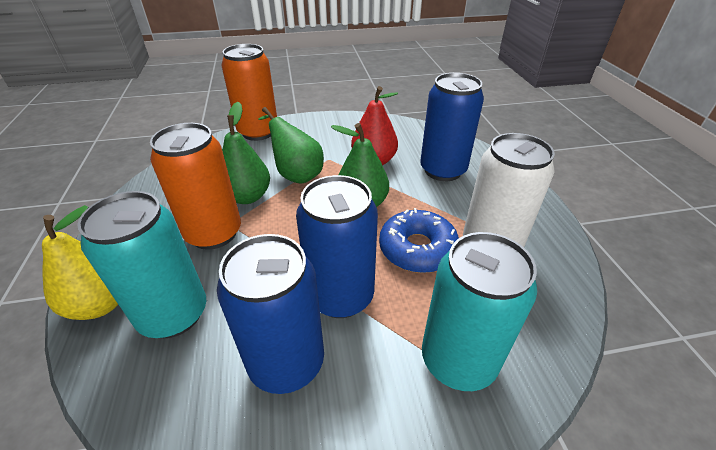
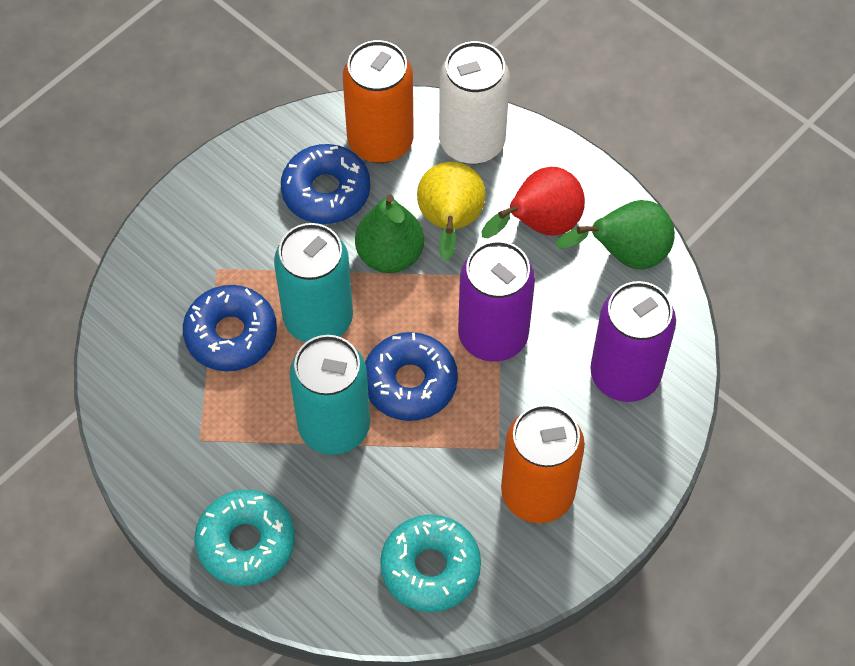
blue can: 3 -> 0
blue donut: 1 -> 3
green pear: 3 -> 2
purple can: 0 -> 2
turquoise donut: 0 -> 2

